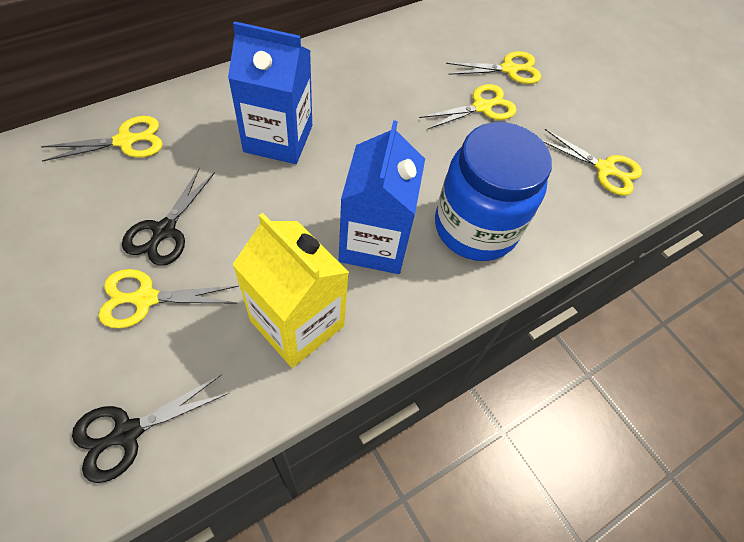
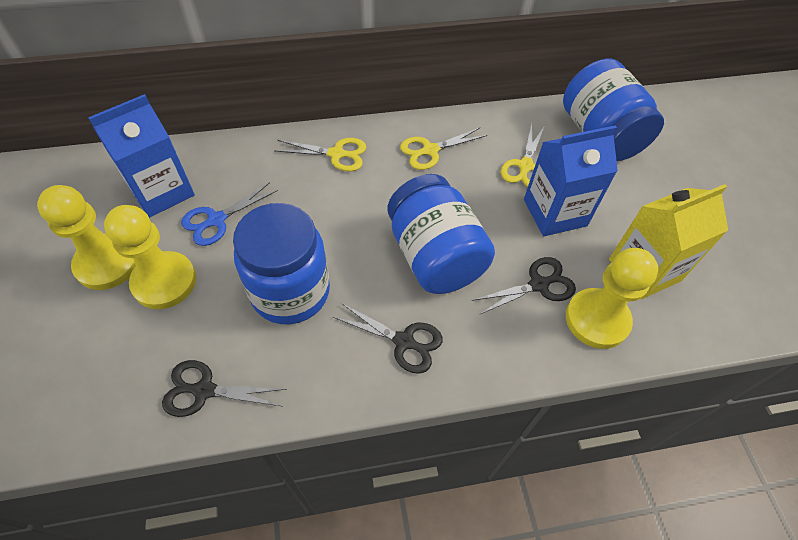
black scissors: 2 -> 3
blue jar: 1 -> 3
blue scissors: 0 -> 1
yellow pawn: 0 -> 3
yellow scissors: 5 -> 3

